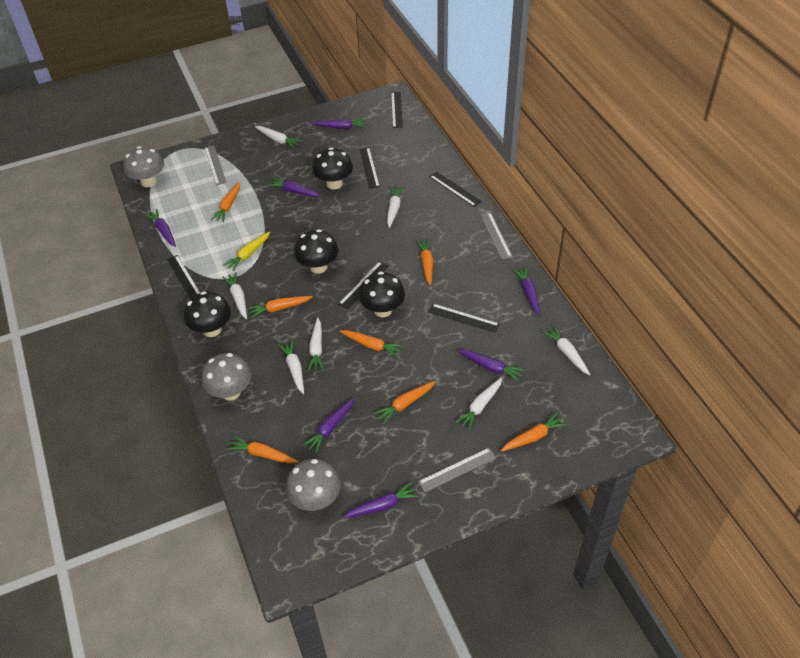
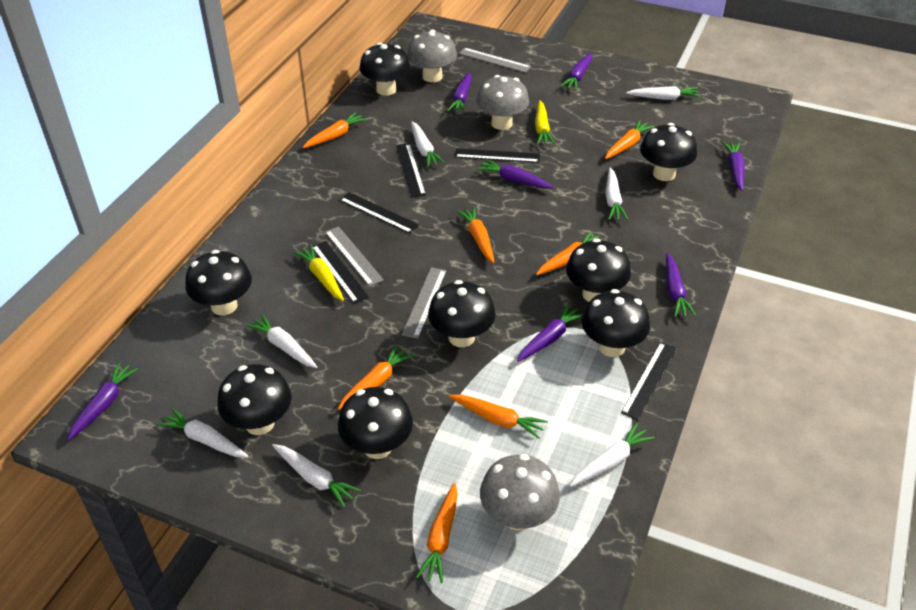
black mushroom: 4 -> 8
black ruler: 6 -> 5
yellow carrot: 1 -> 2

